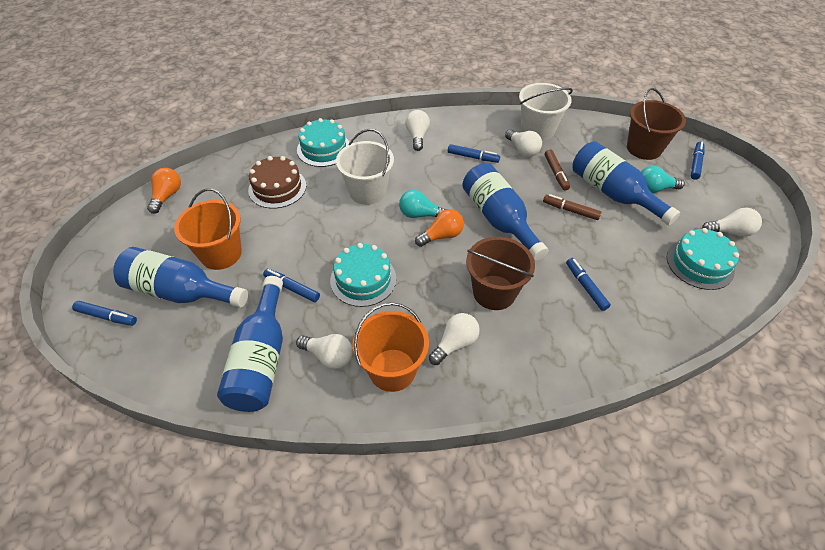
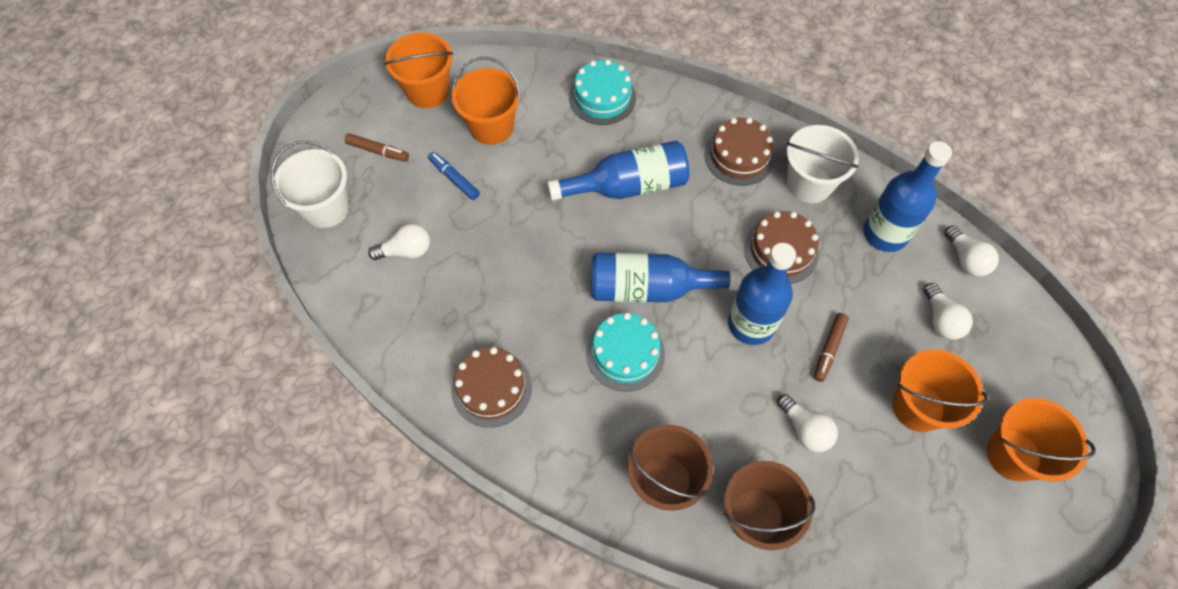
blue marker: 5 -> 1
brown cake: 1 -> 3
orange bucket: 2 -> 4
orange light bulb: 2 -> 0
turquoise cake: 3 -> 2
turquoise light bulb: 2 -> 0
white light bulb: 5 -> 4

